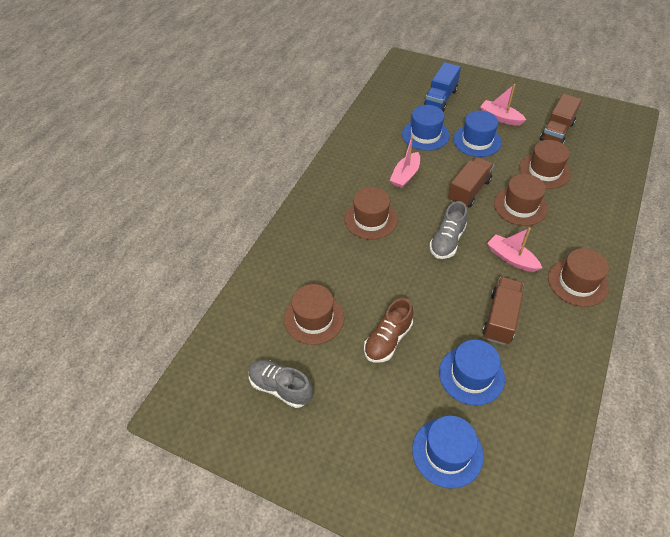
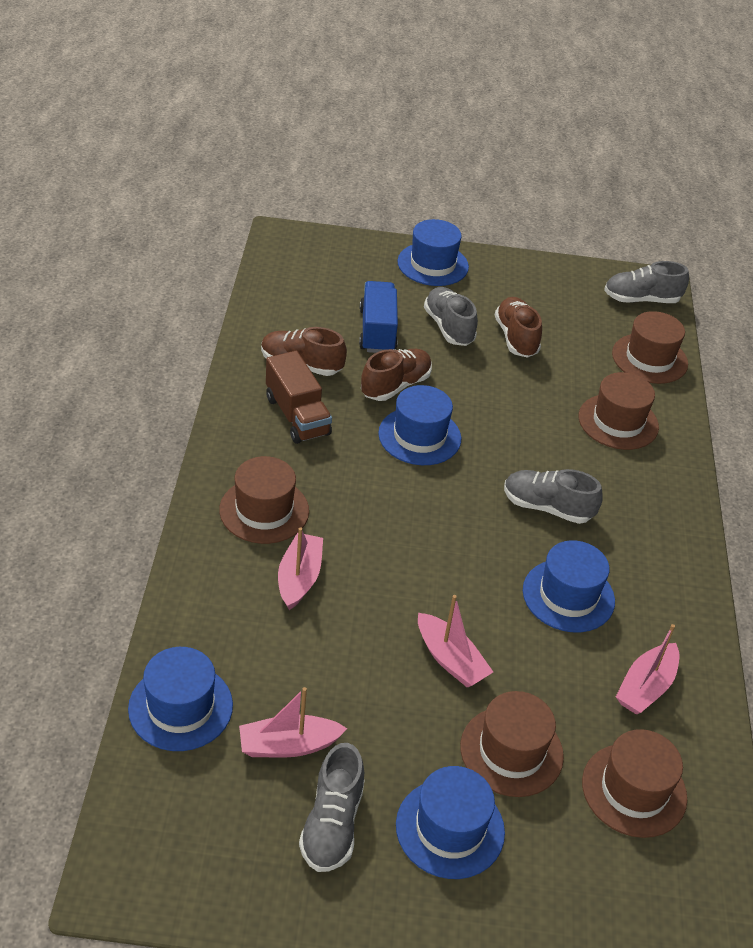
blue hat: 4 -> 5
brown shoe: 1 -> 3
brown truck: 3 -> 1
grey shoe: 2 -> 4
pink boat: 3 -> 4

